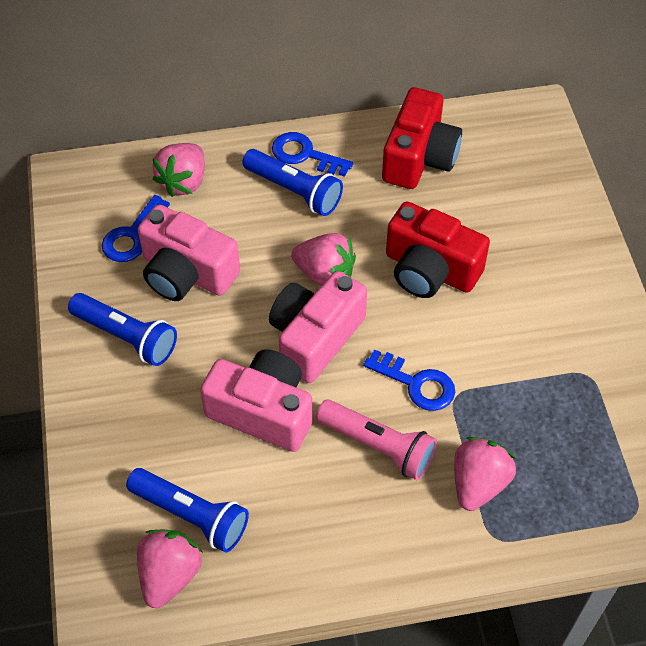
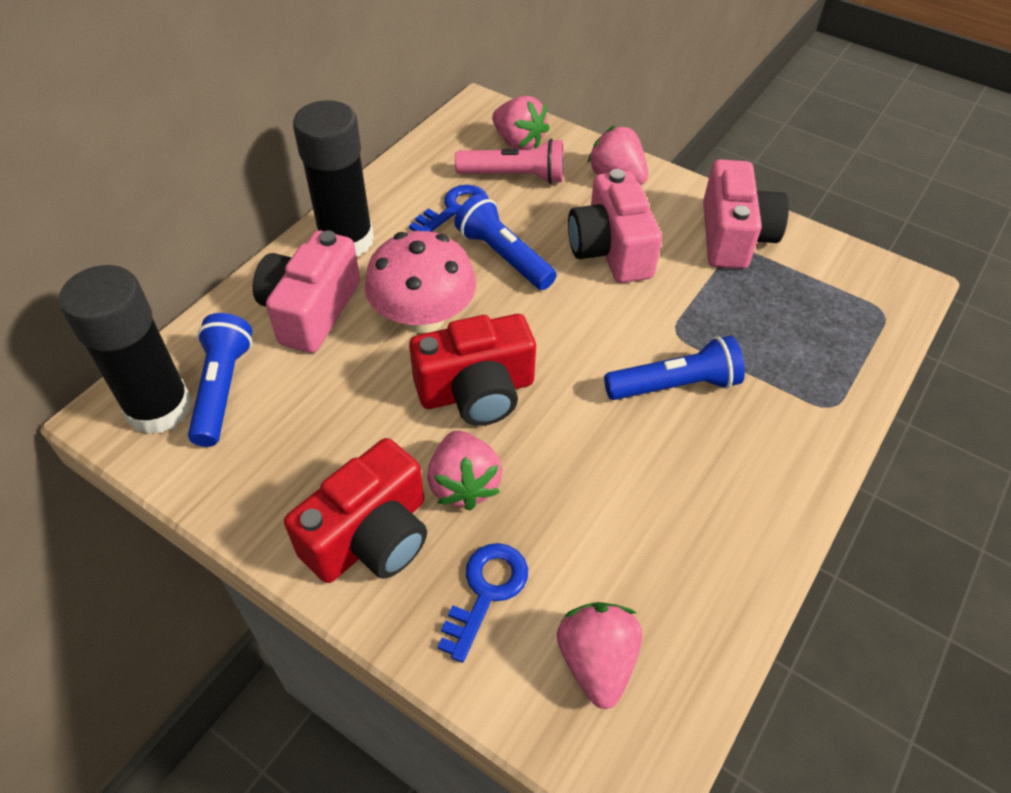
black glue stick: 0 -> 2
blue key: 3 -> 2
pink mushroom: 0 -> 1

